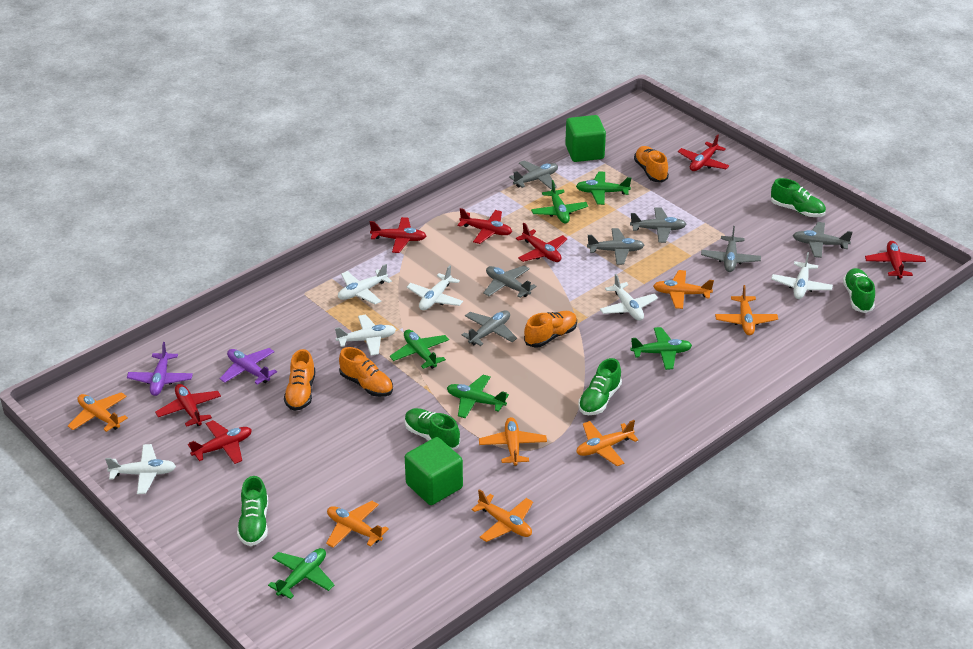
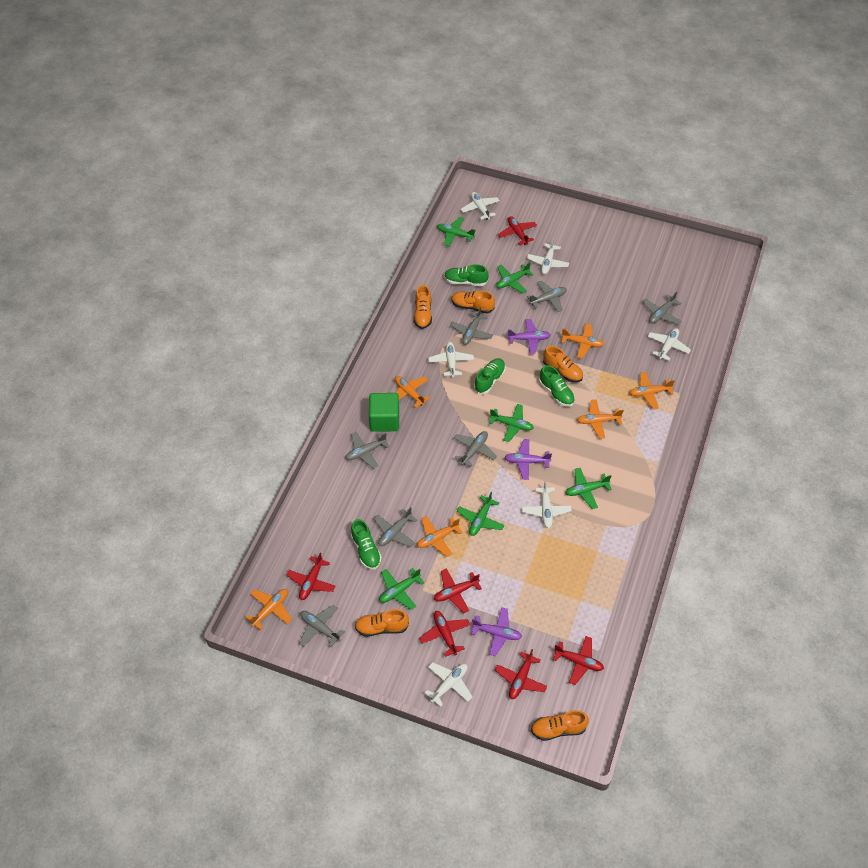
green cube: 2 -> 1
green shoe: 5 -> 4
orange plane: 7 -> 6
orange shoe: 4 -> 5
purple plane: 2 -> 3
red plane: 7 -> 6

